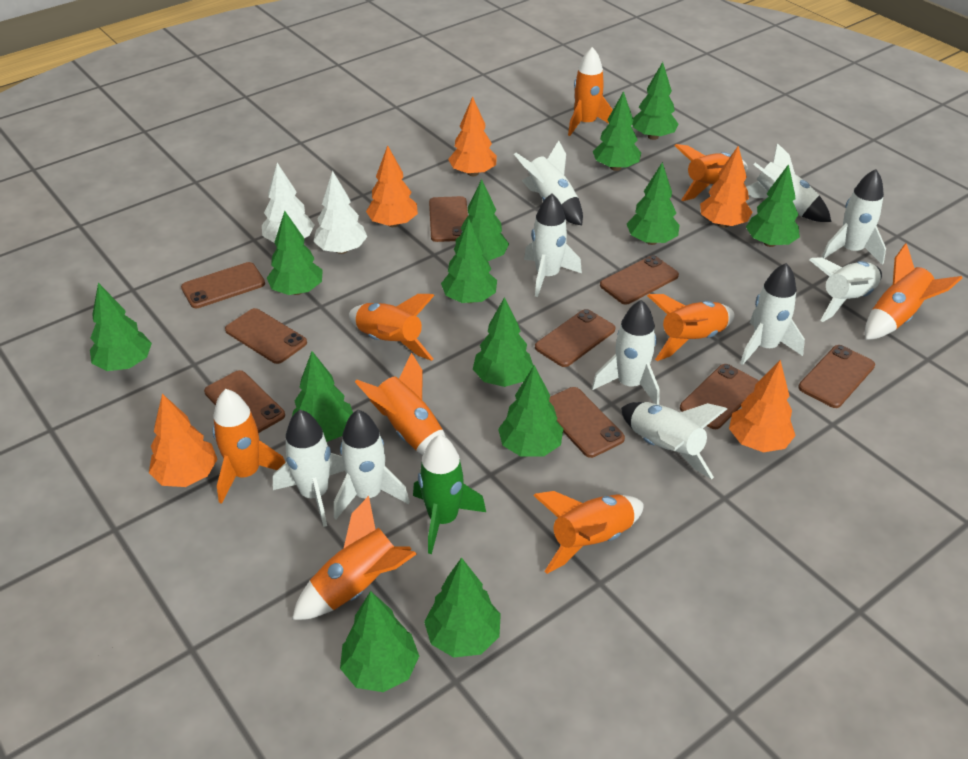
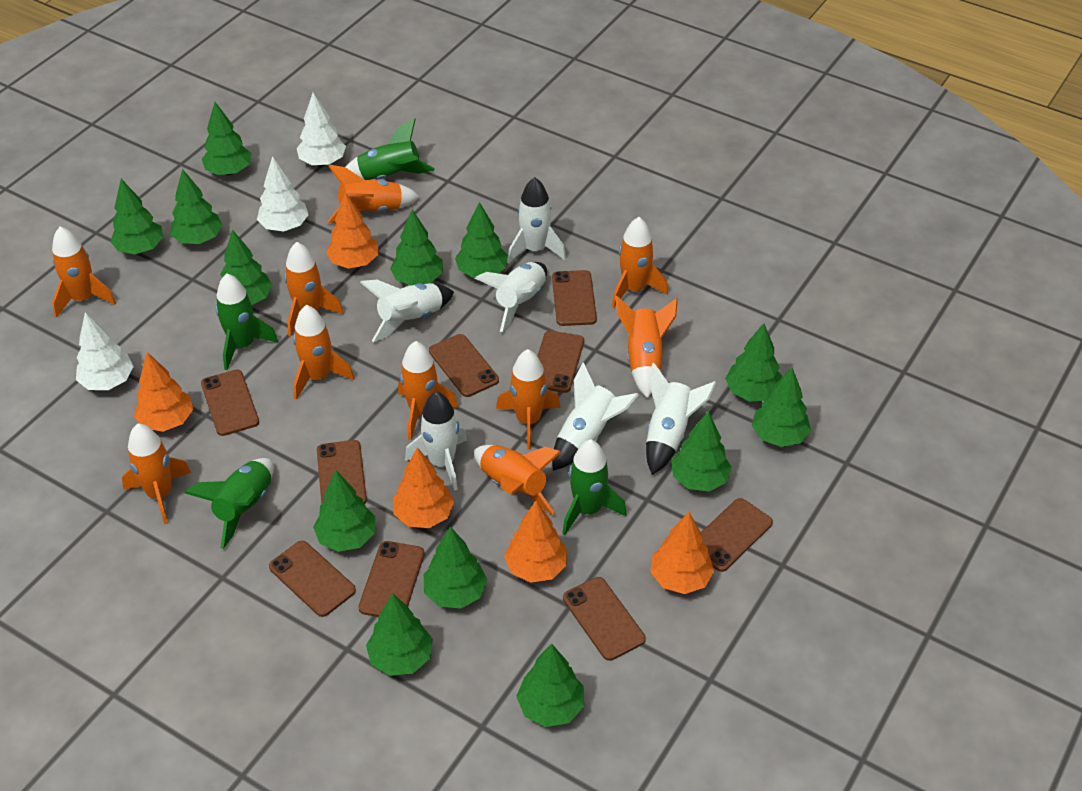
green rocket: 1 -> 4
orange rocket: 9 -> 10
white rocket: 10 -> 6
white tree: 2 -> 3

